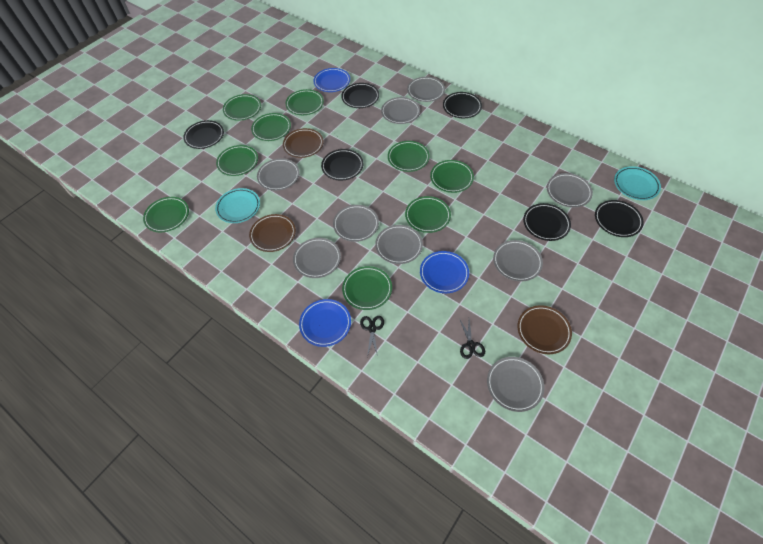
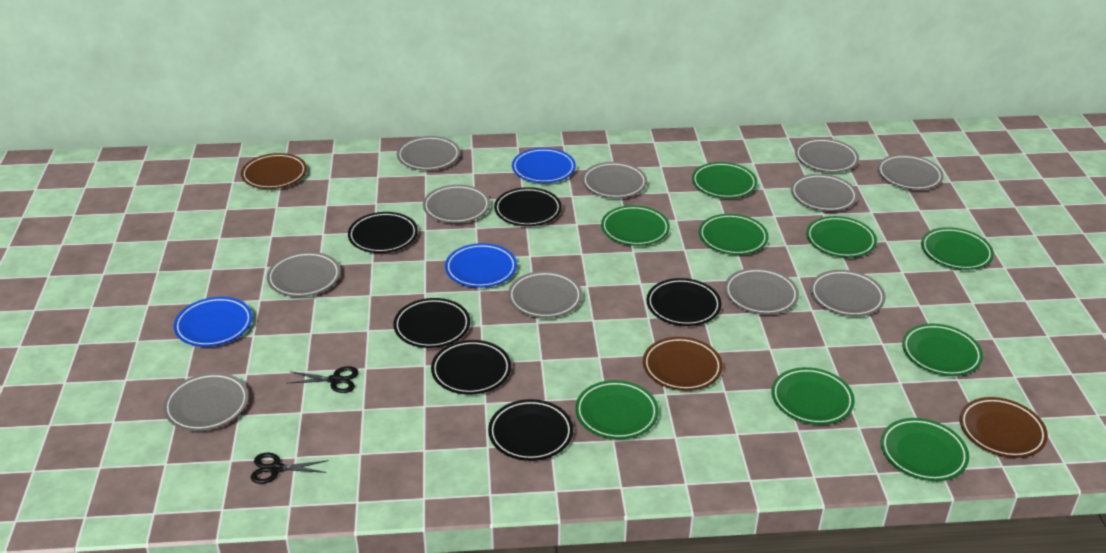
grey plate: 9 -> 11
turquoise plate: 2 -> 0

